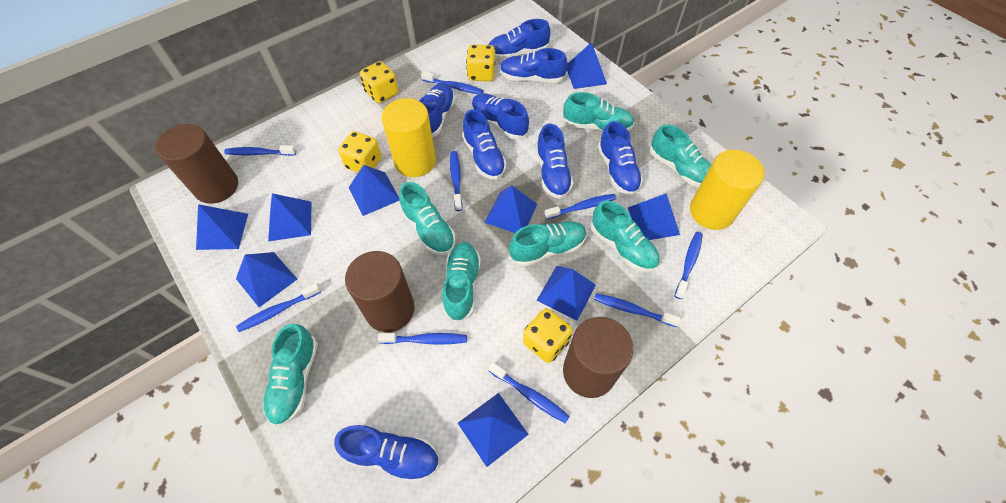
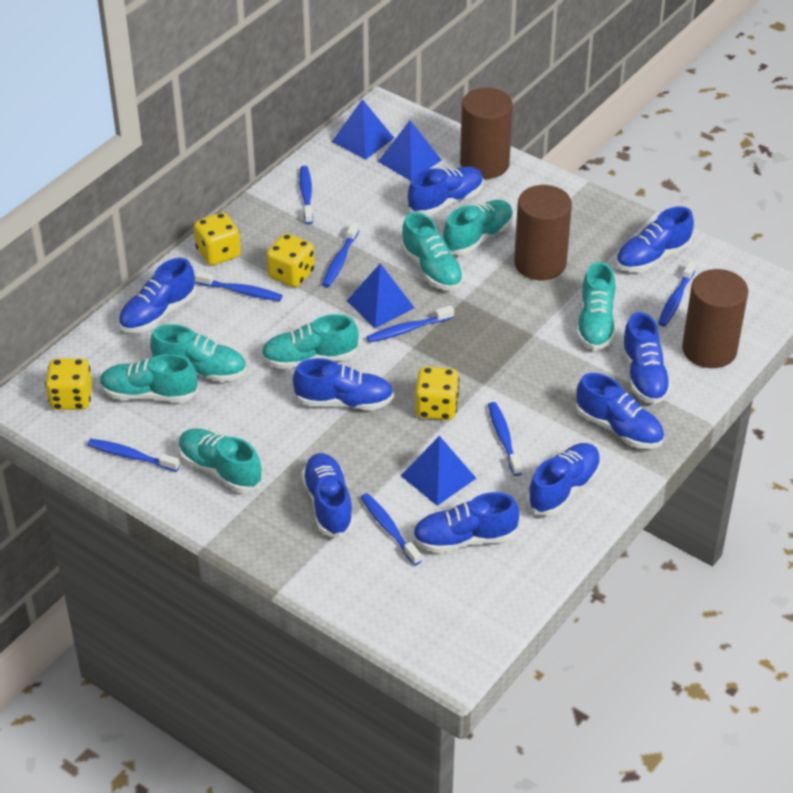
blue pyramid: 9 -> 4
blue shoe: 8 -> 9
blue toothbrush: 9 -> 8
yellow cylinder: 2 -> 0

